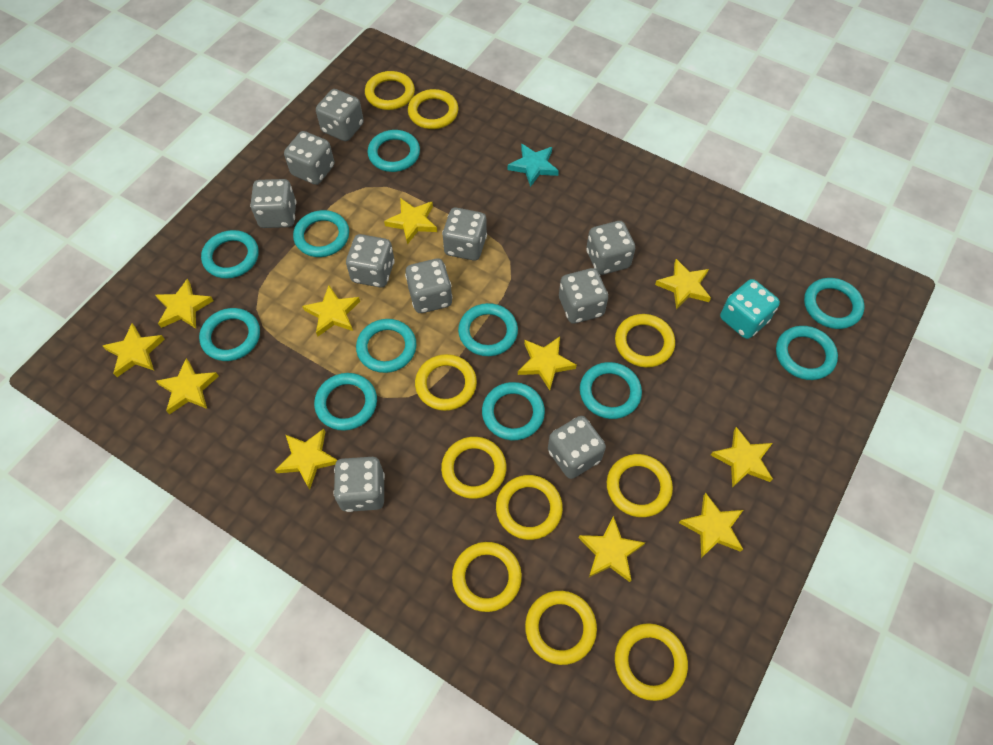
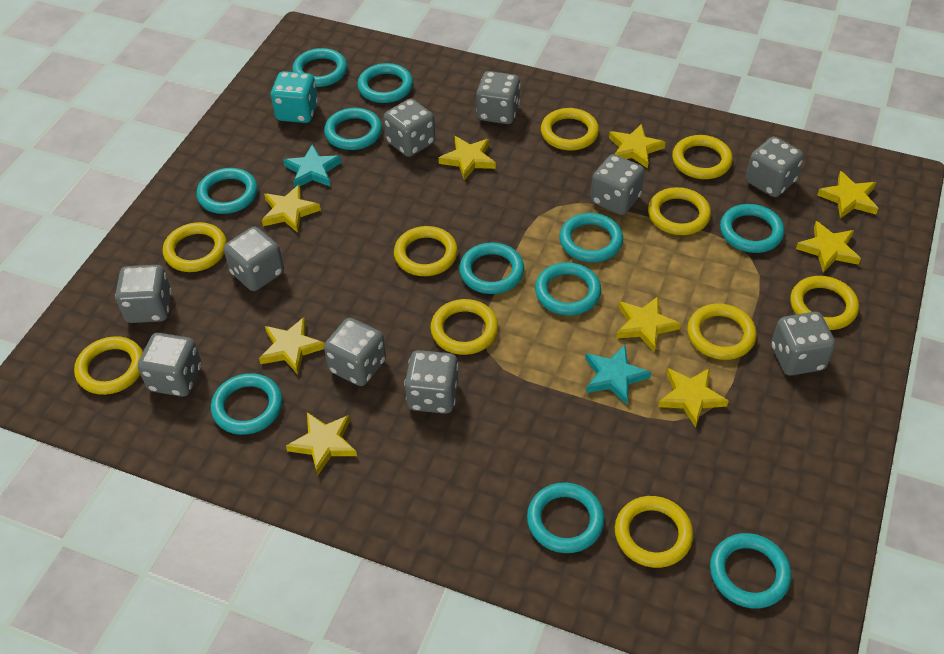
turquoise star: 1 -> 2
yellow star: 11 -> 9

